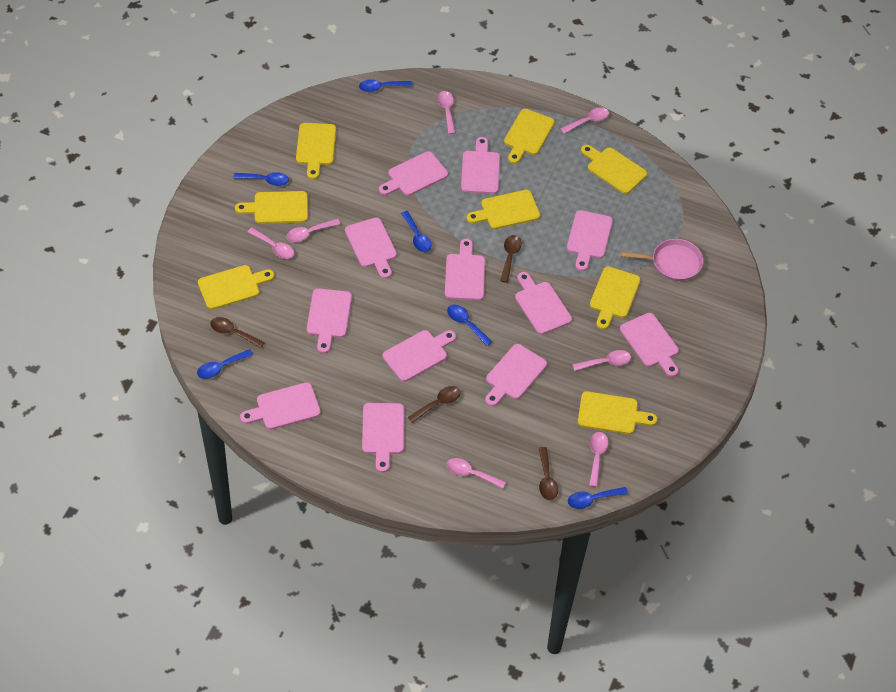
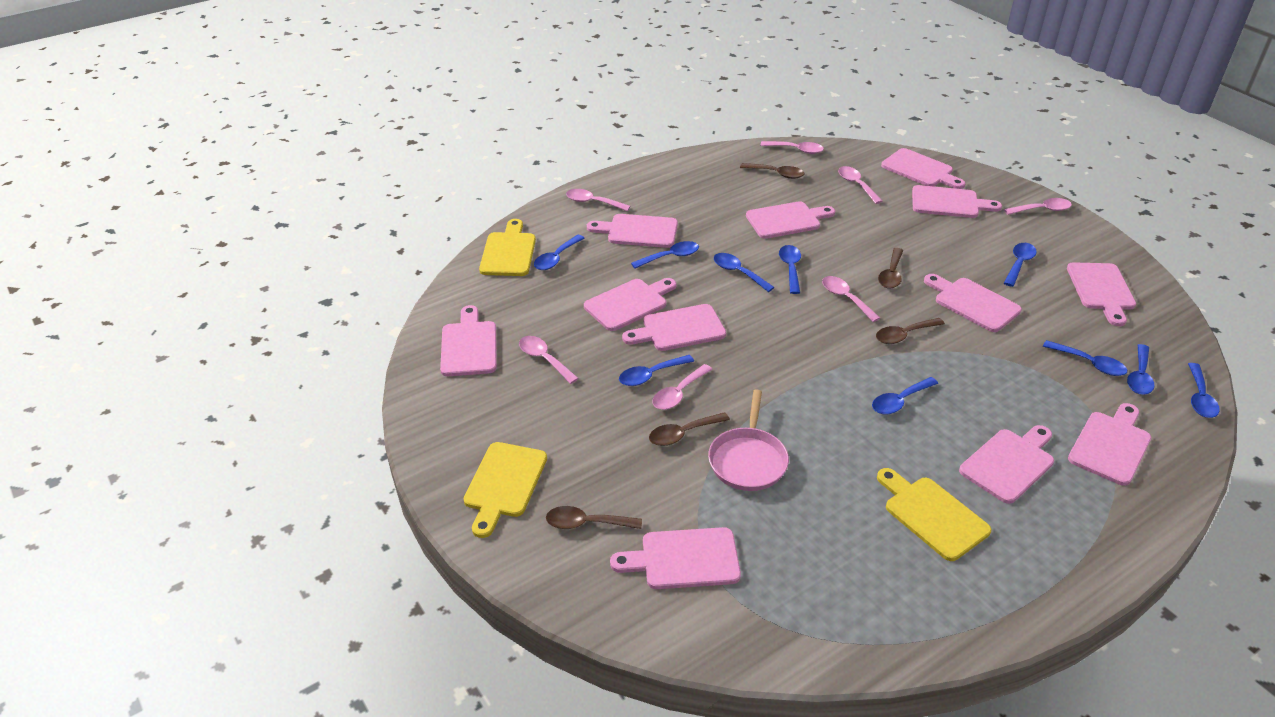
blue spoon: 6 -> 10
brown spoon: 4 -> 5
yellow cutting board: 8 -> 3

